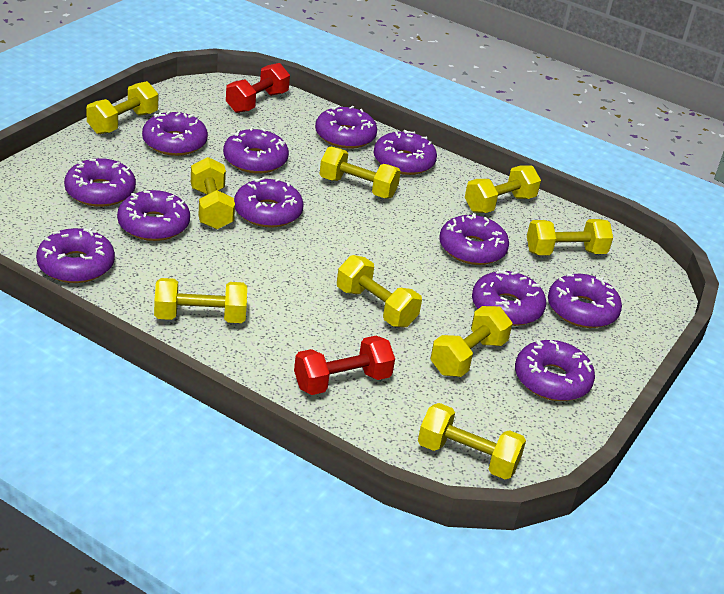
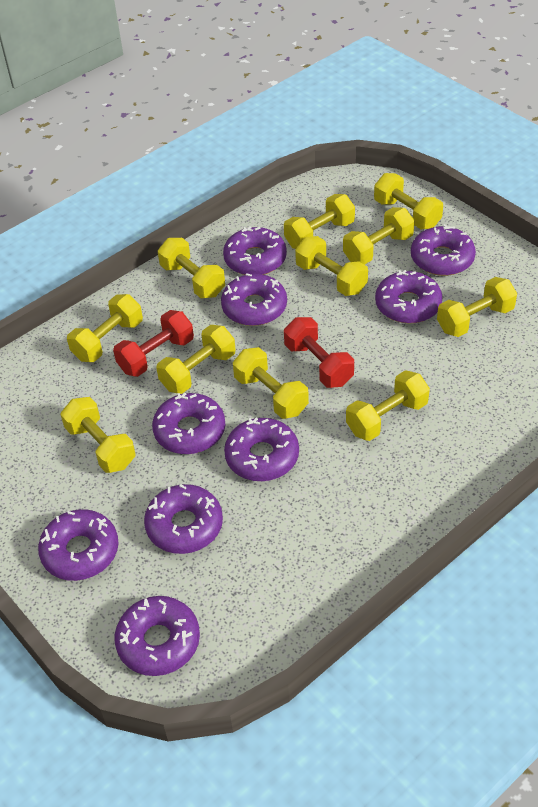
purple donut: 12 -> 9
yellow dumbbell: 9 -> 11

